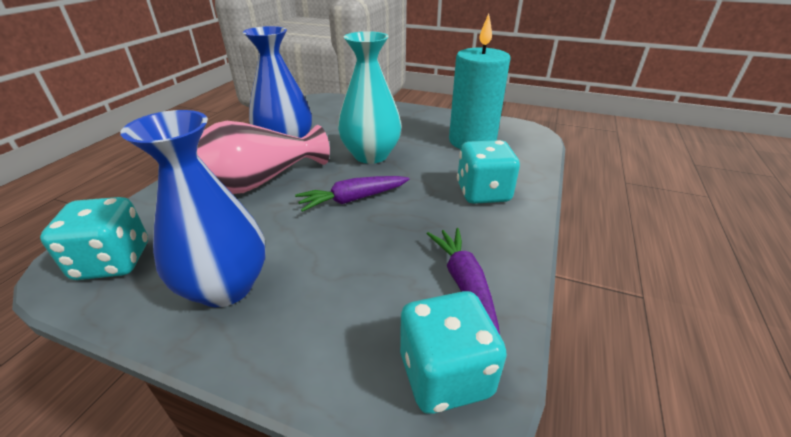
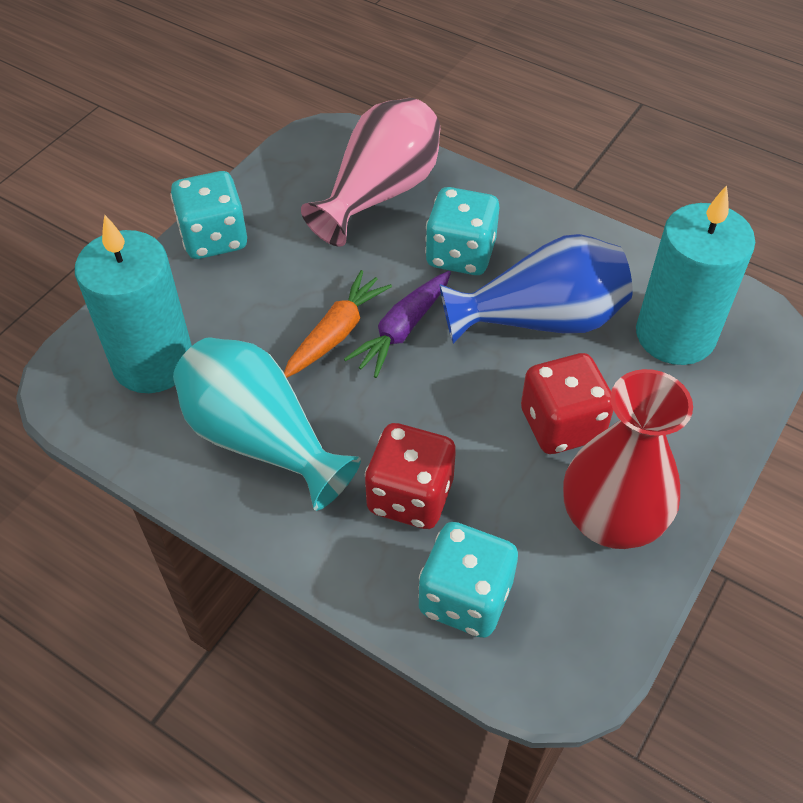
blue vase: 2 -> 1
orange carrot: 0 -> 1
purple carrot: 2 -> 1
red dice: 0 -> 2
red vase: 0 -> 1
turquoise candle: 1 -> 2

